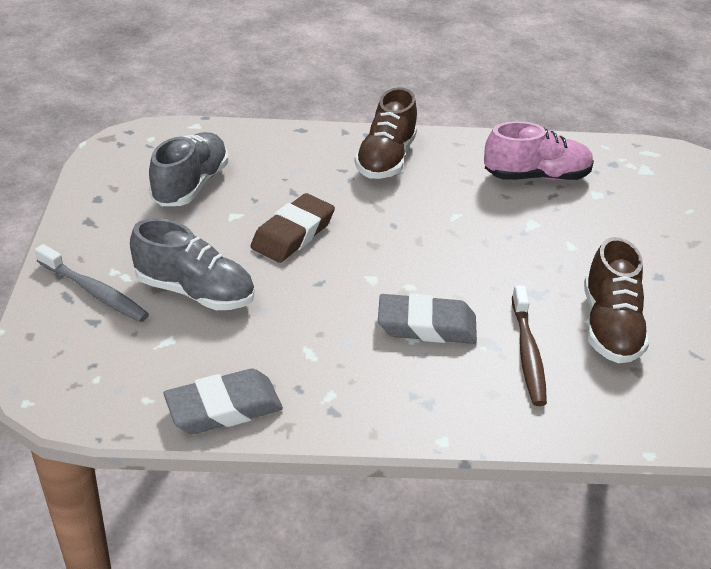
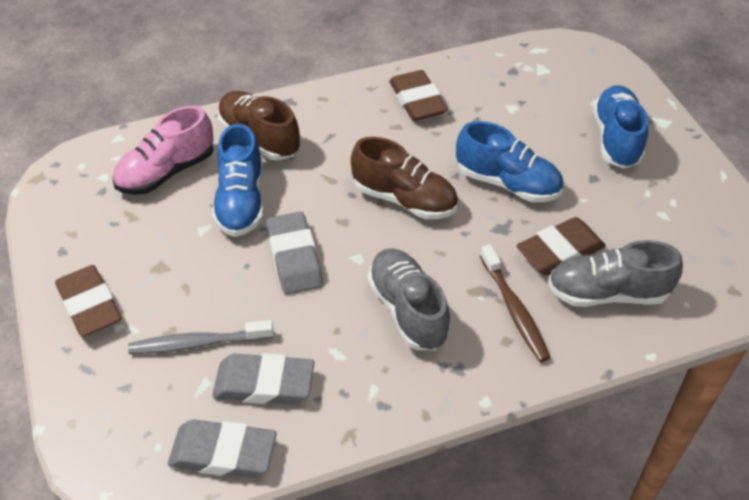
blue shoe: 0 -> 3
brown eraser: 1 -> 3
grey eraser: 2 -> 3

